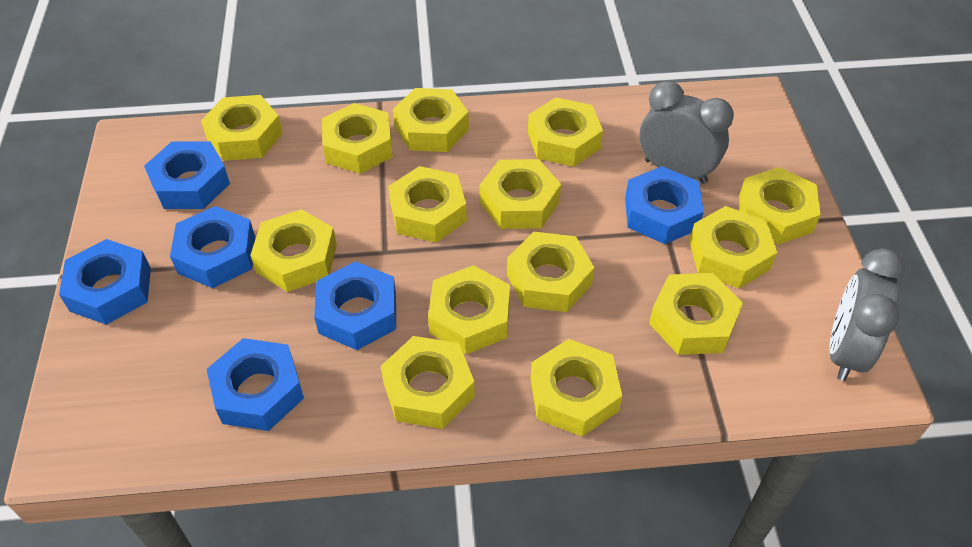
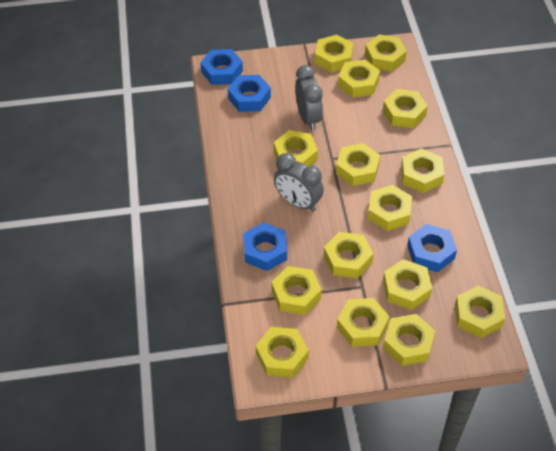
blue nut: 6 -> 4
yellow nut: 14 -> 15

